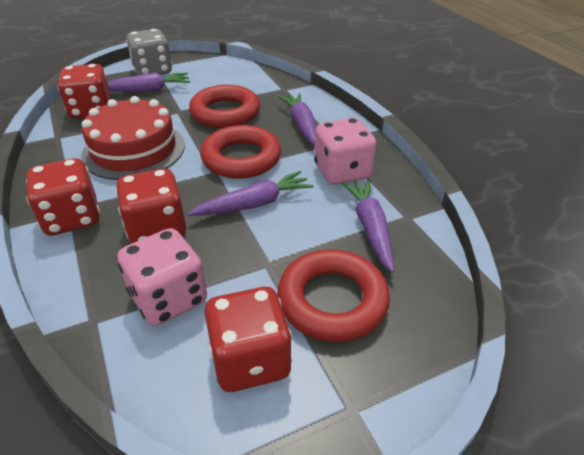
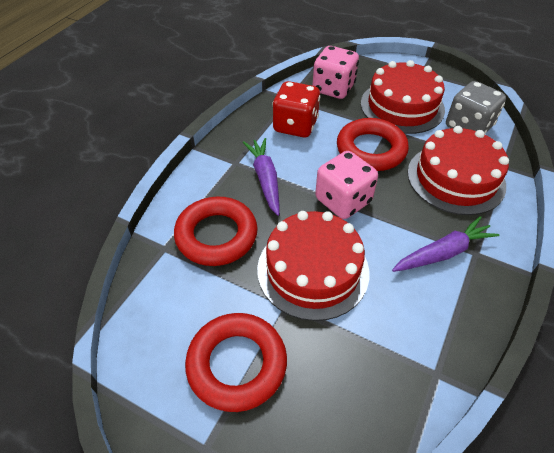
purple carrot: 4 -> 2
red cake: 1 -> 3
red dice: 4 -> 1

